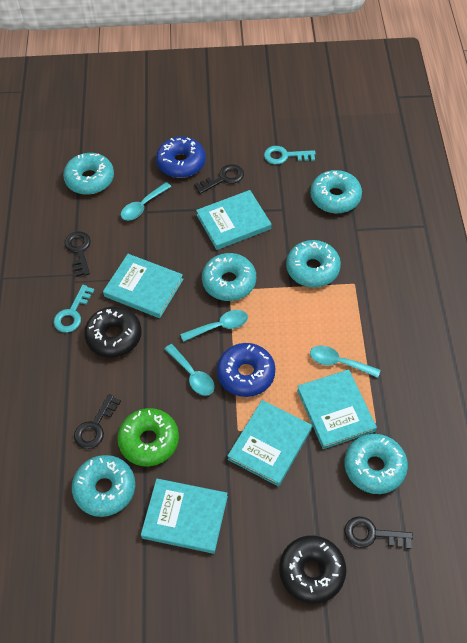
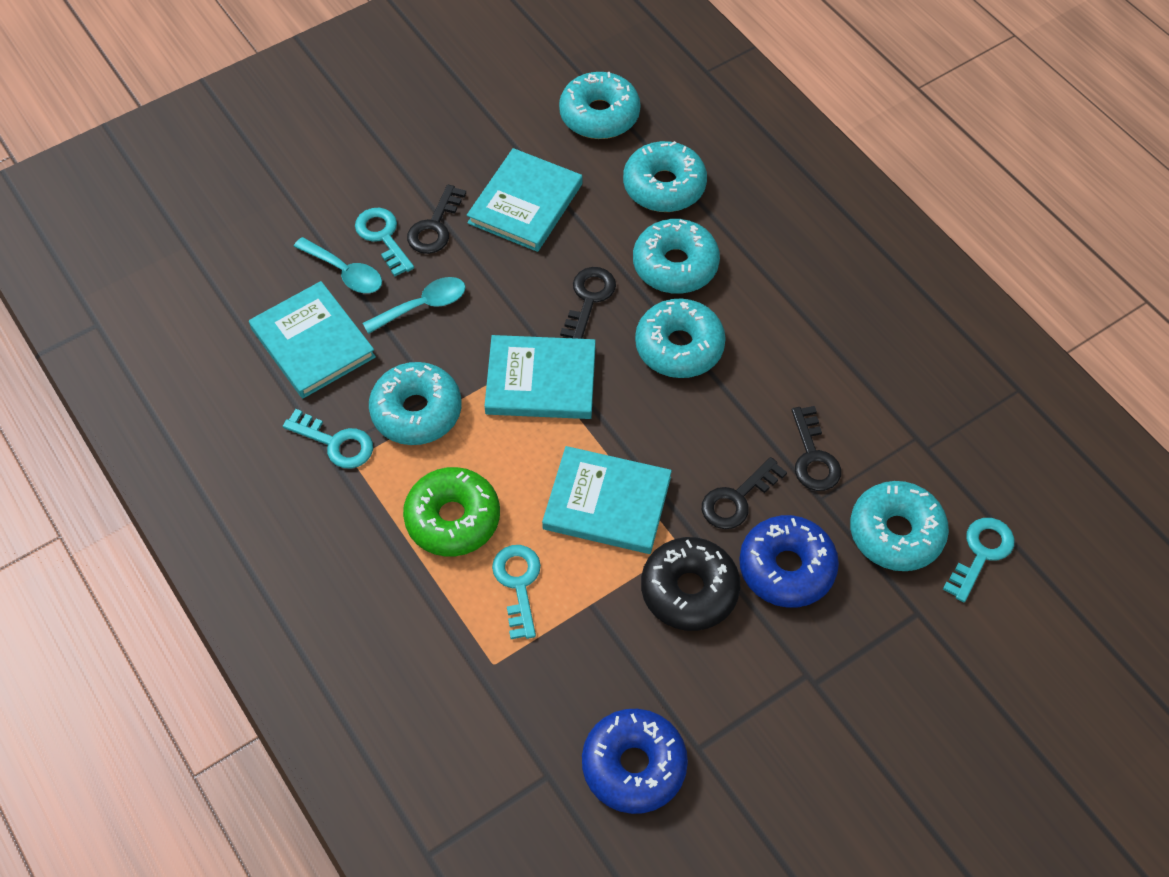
black donut: 2 -> 1
turquoise book: 5 -> 4
turquoise key: 2 -> 4
turquoise spoon: 4 -> 2

